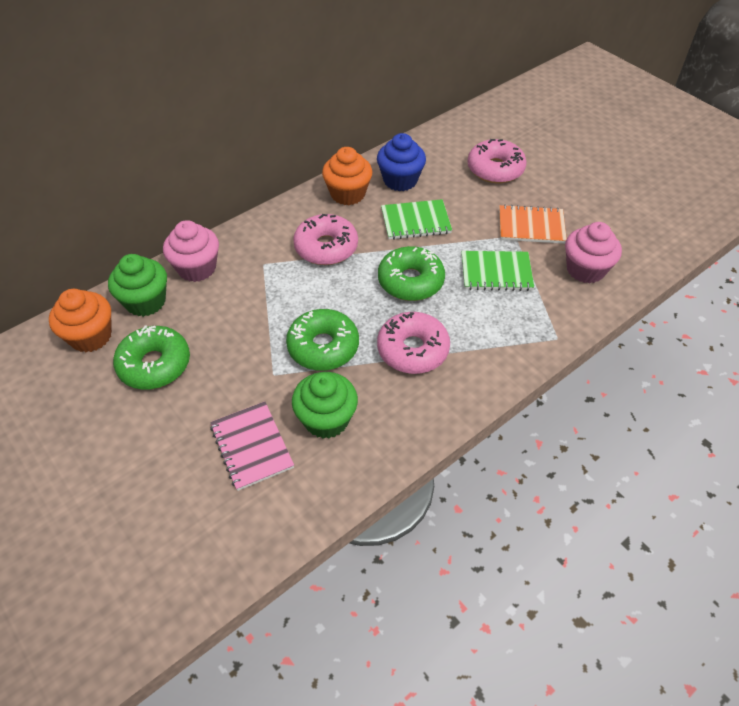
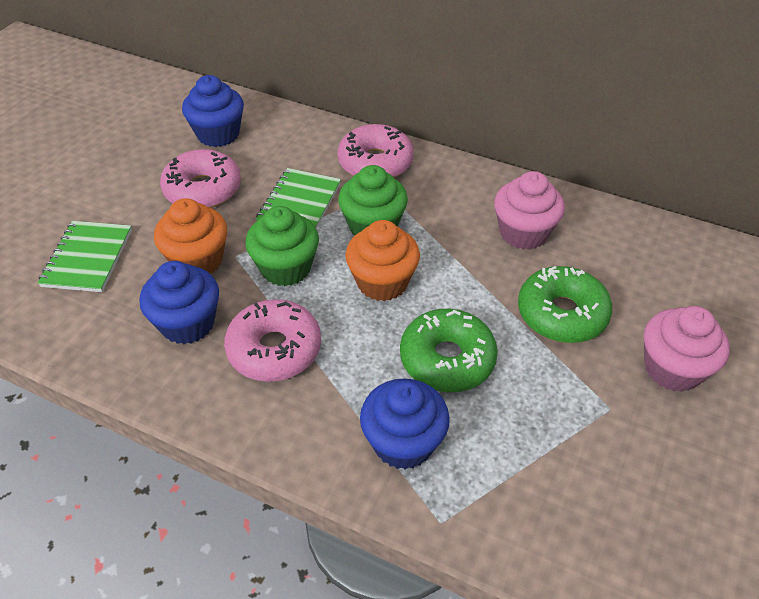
blue cupcake: 1 -> 3
green donut: 3 -> 2
orange notebook: 1 -> 0
pink notebook: 1 -> 0

